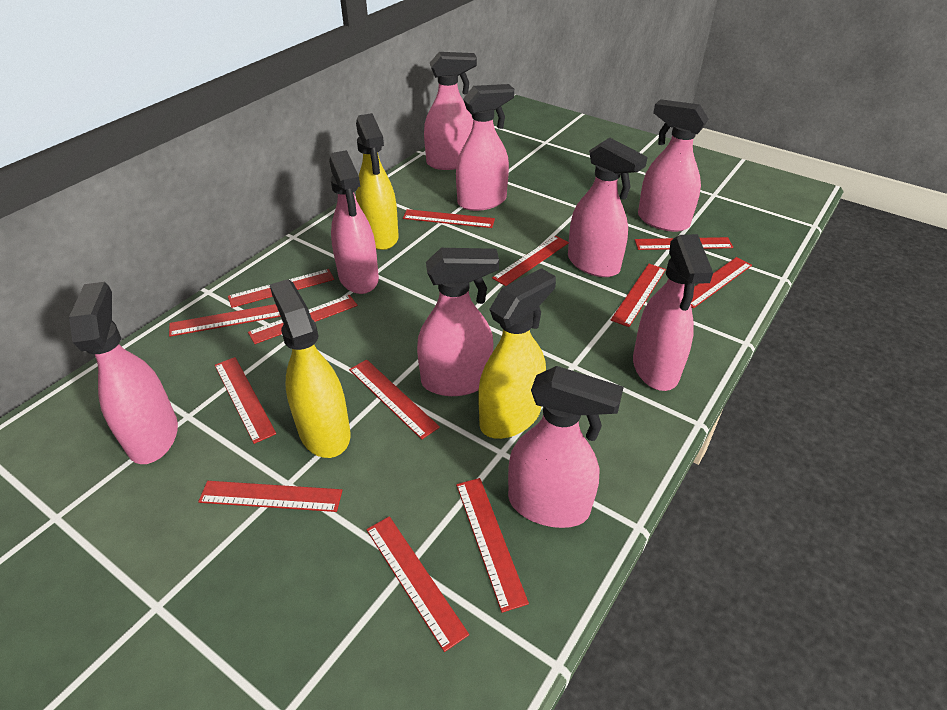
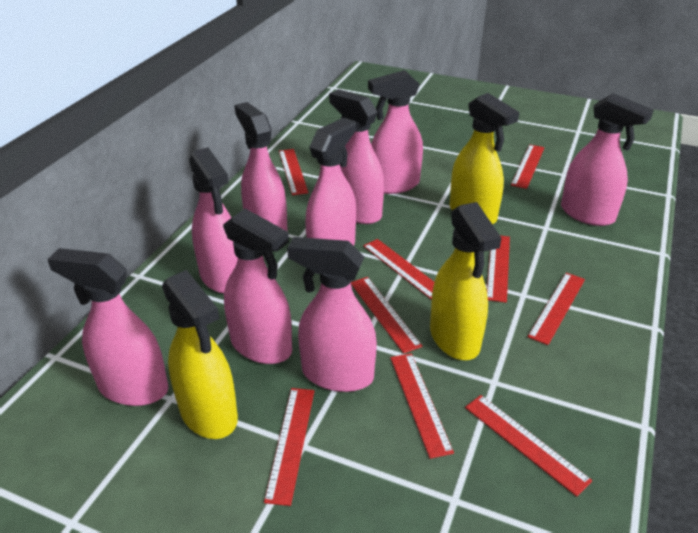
red ruler: 13 -> 9

